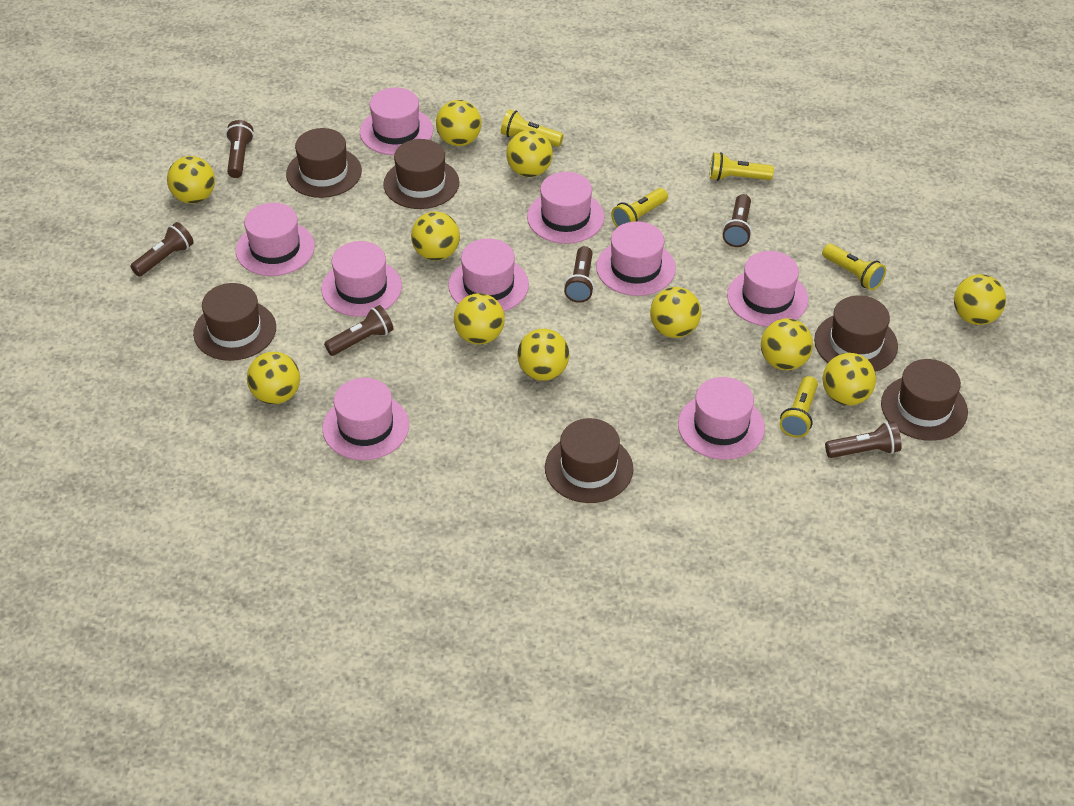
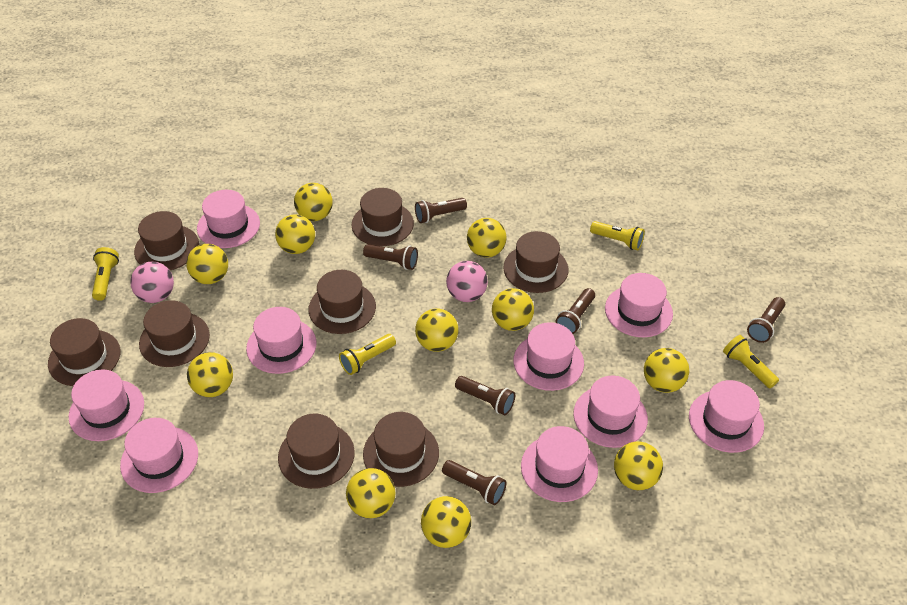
brown hat: 6 -> 8
pink ball: 0 -> 2
yellow flashlight: 5 -> 4

